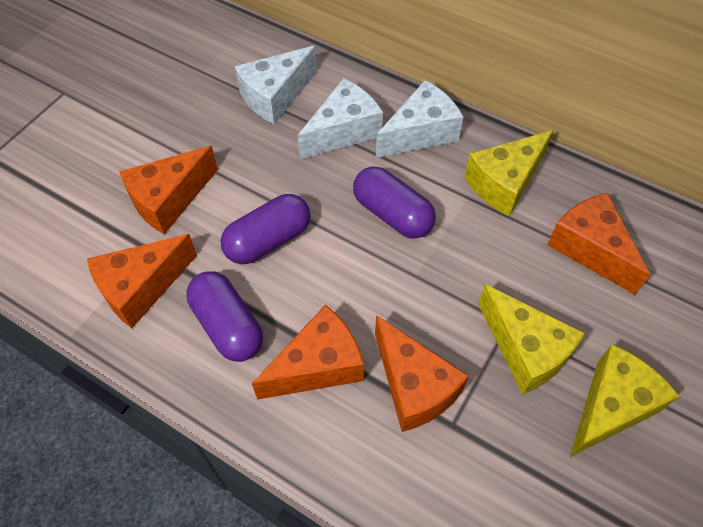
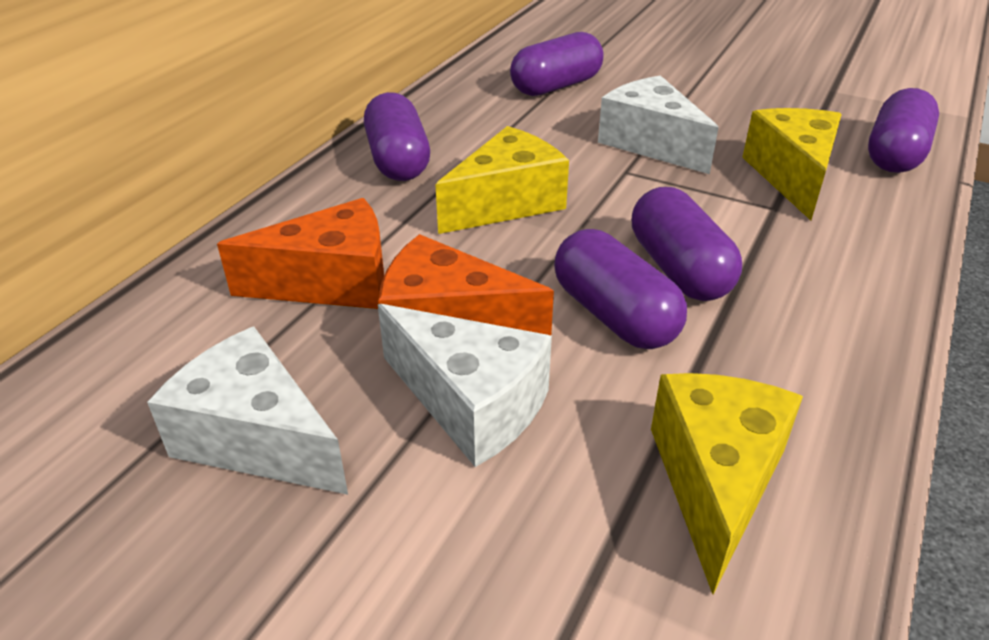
orange cheese: 5 -> 2
purple capsule: 3 -> 5

